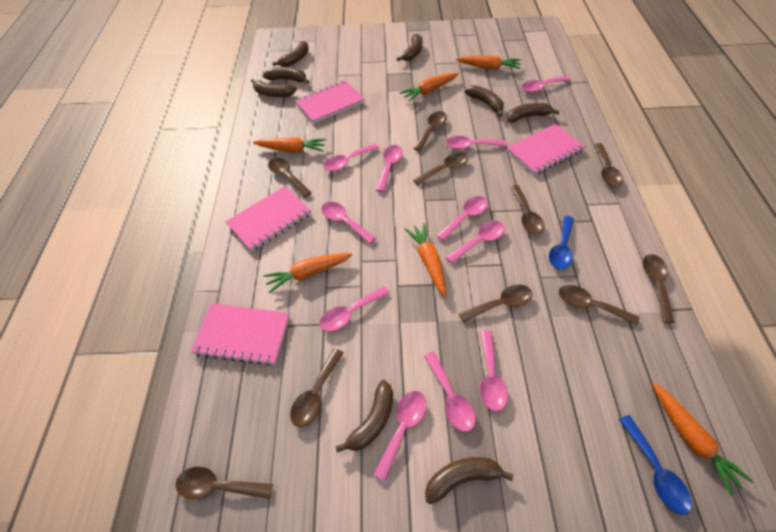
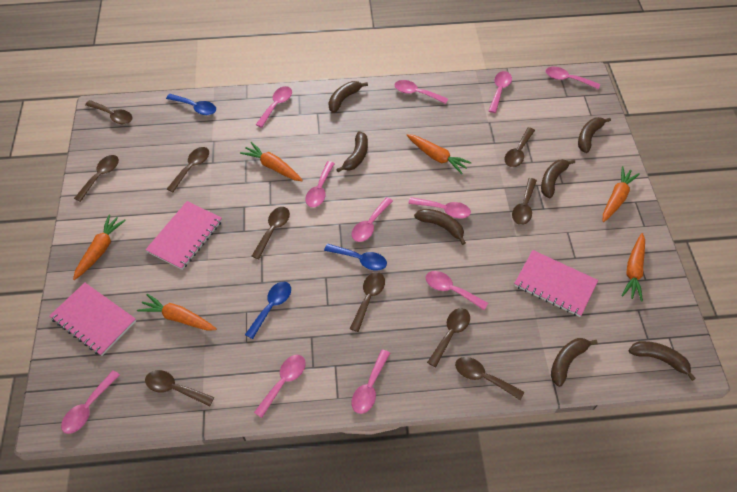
blue spoon: 2 -> 3
brown banana: 8 -> 7
pink notebook: 4 -> 3

